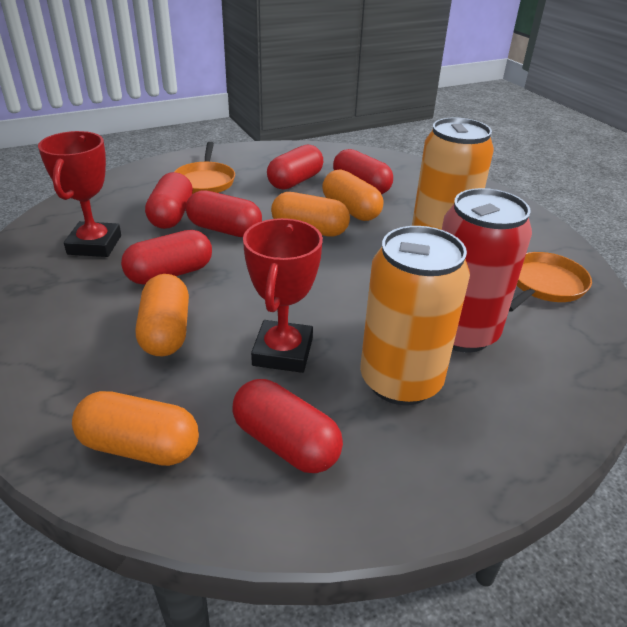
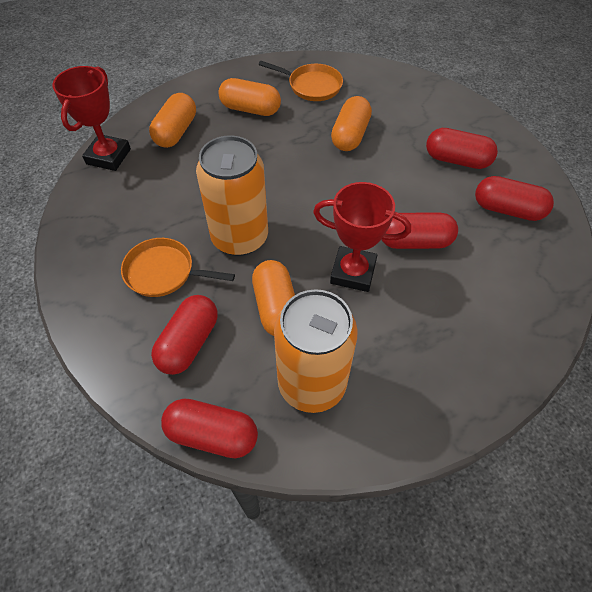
red can: 1 -> 0
red capsule: 6 -> 5

